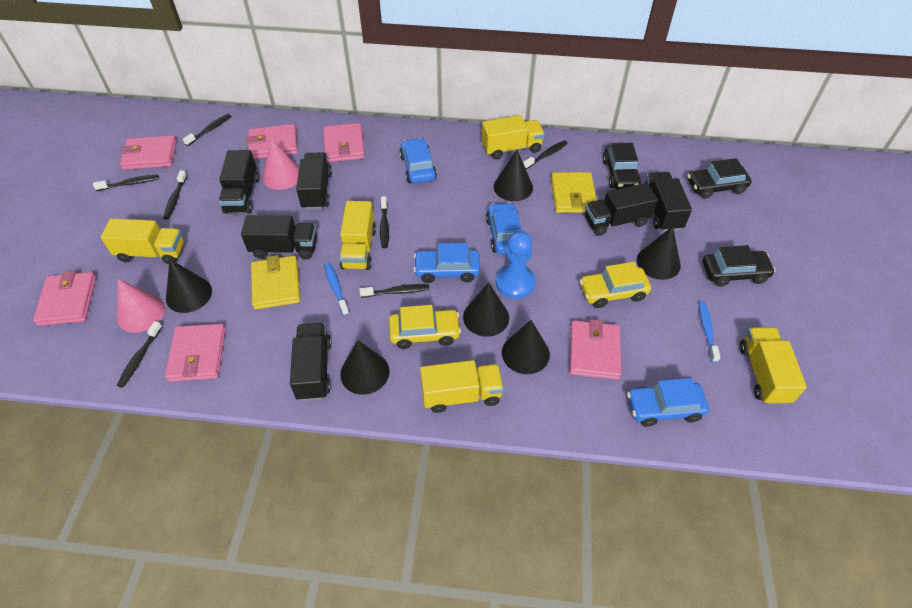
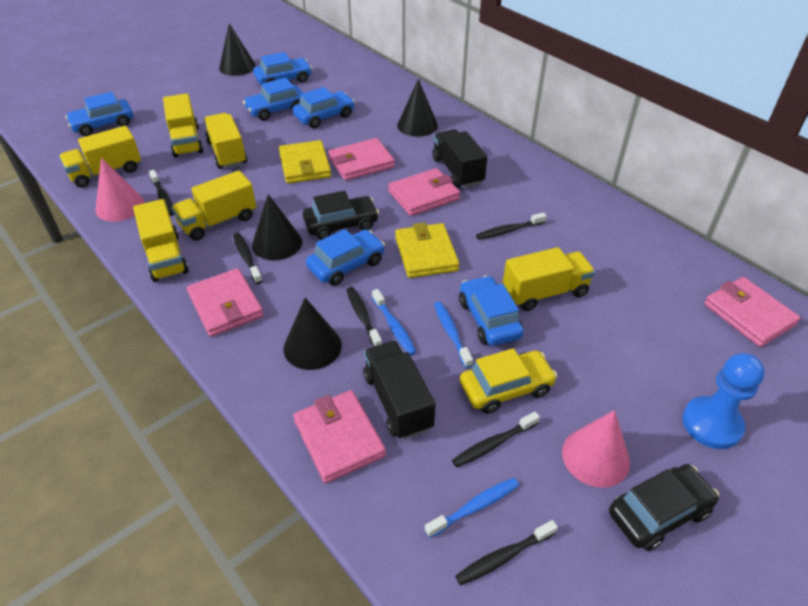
black car: 3 -> 2
black cone: 6 -> 4
black toothbrush: 7 -> 6
black truck: 6 -> 2
blue car: 4 -> 6
blue toothbrush: 2 -> 3
pink wallet: 6 -> 5
yellow car: 2 -> 1
yellow truck: 5 -> 6

